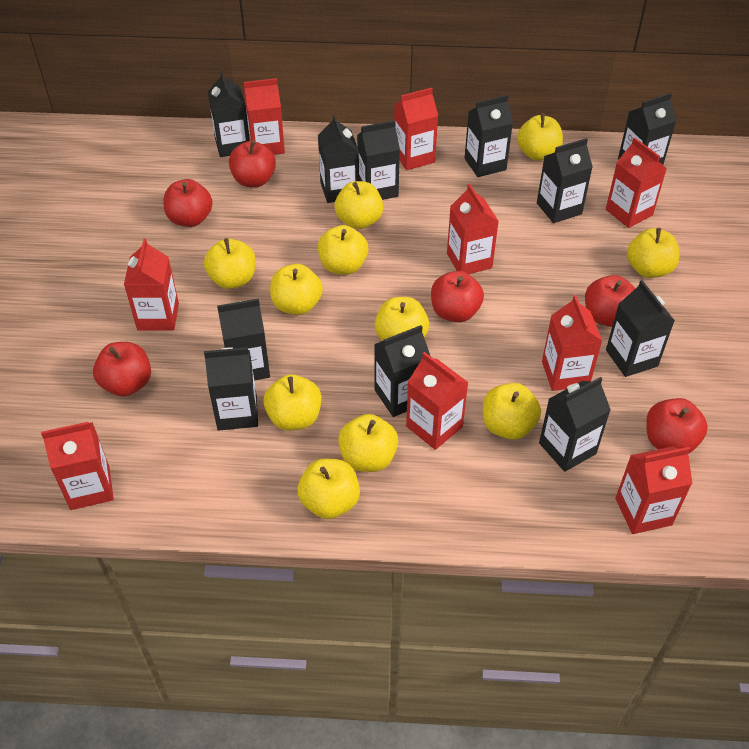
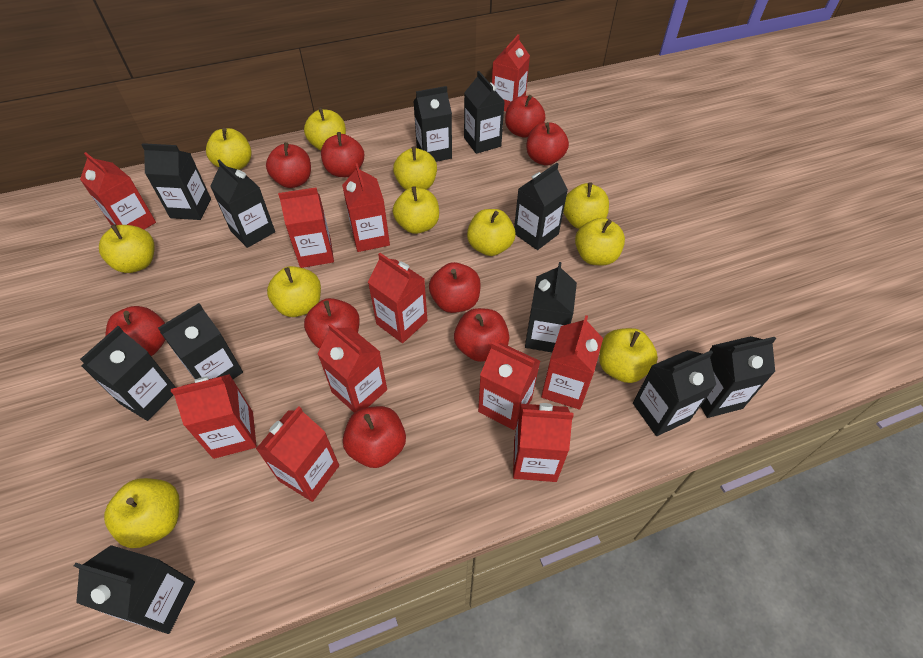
red apple: 6 -> 9
red carton: 9 -> 11

